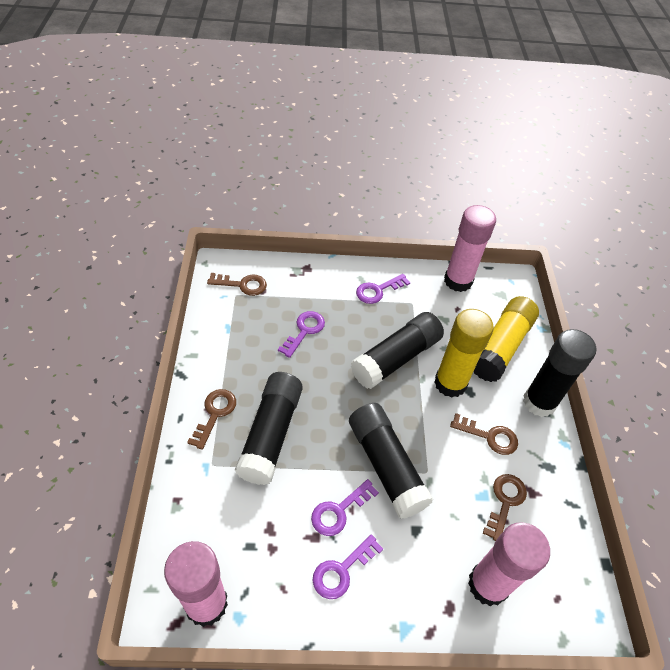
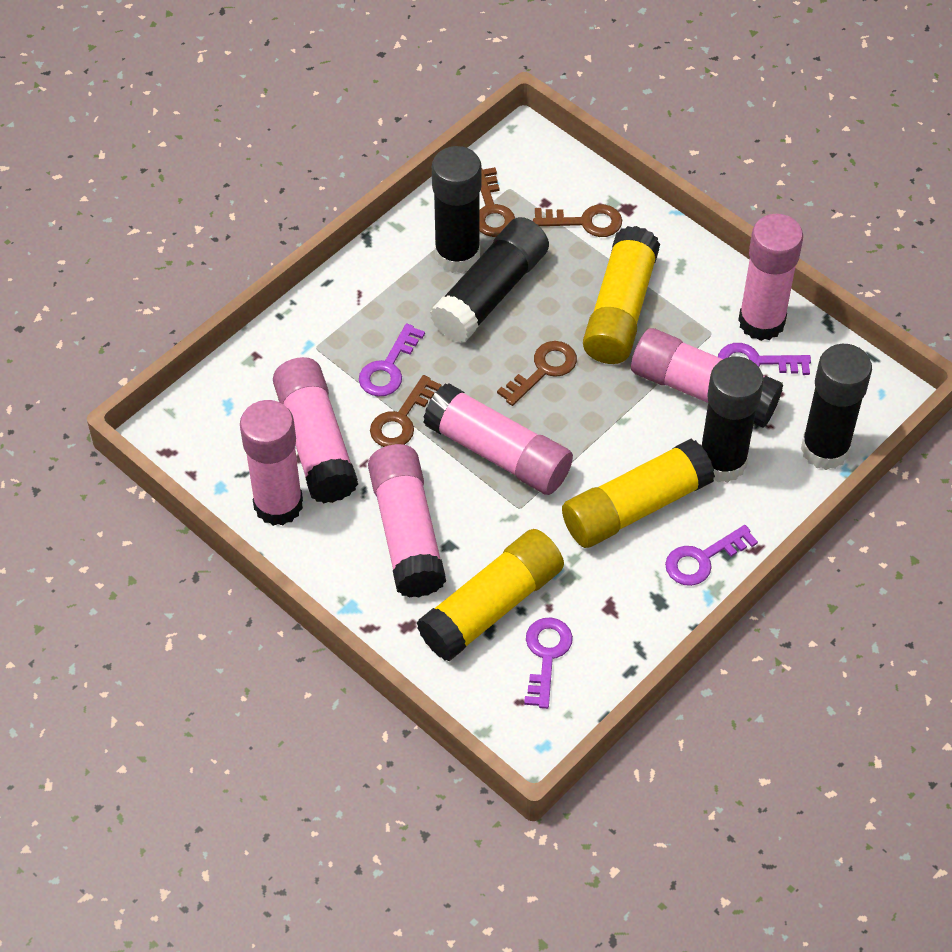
pink glue stick: 3 -> 6
yellow glue stick: 2 -> 3

